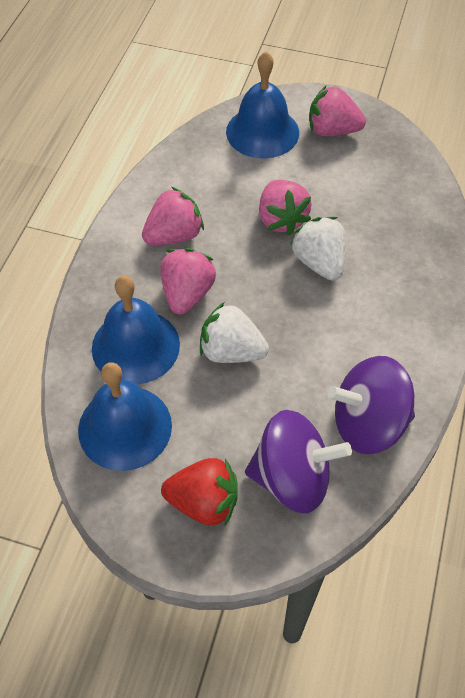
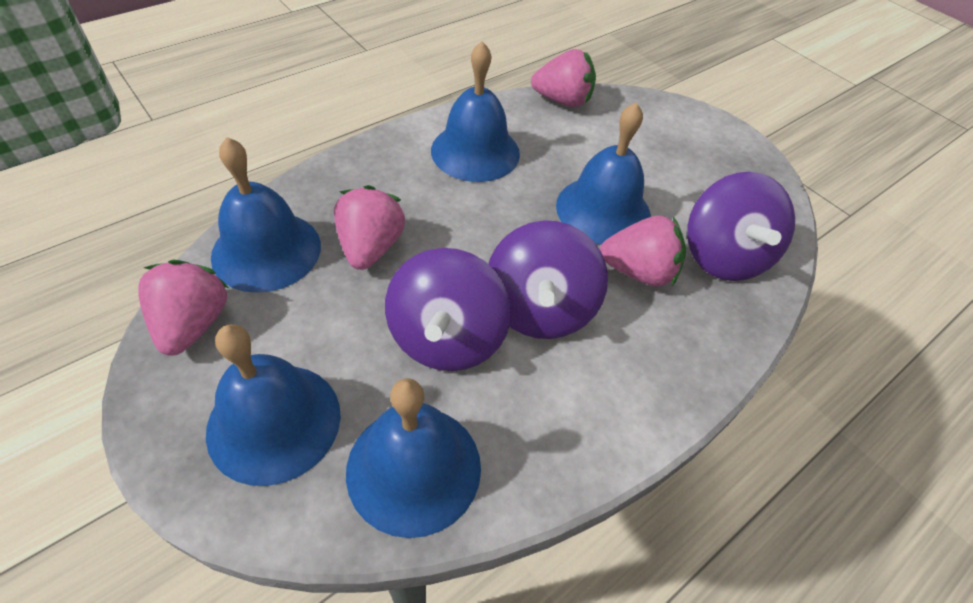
blue bell: 3 -> 5
purple spinning top: 2 -> 3
red strawberry: 1 -> 0
white strawberry: 2 -> 0

